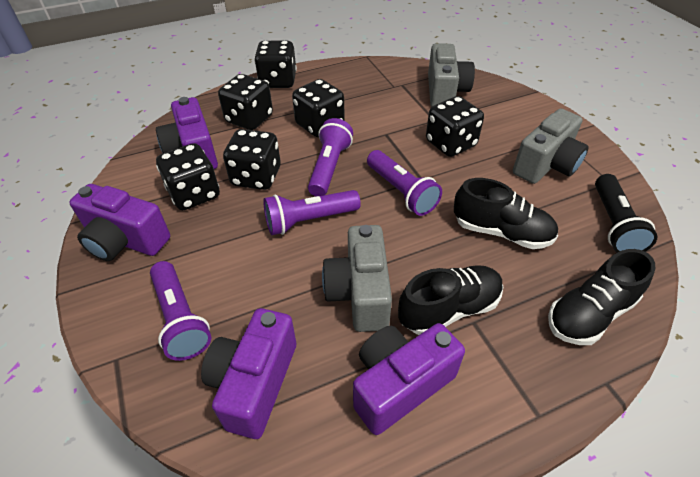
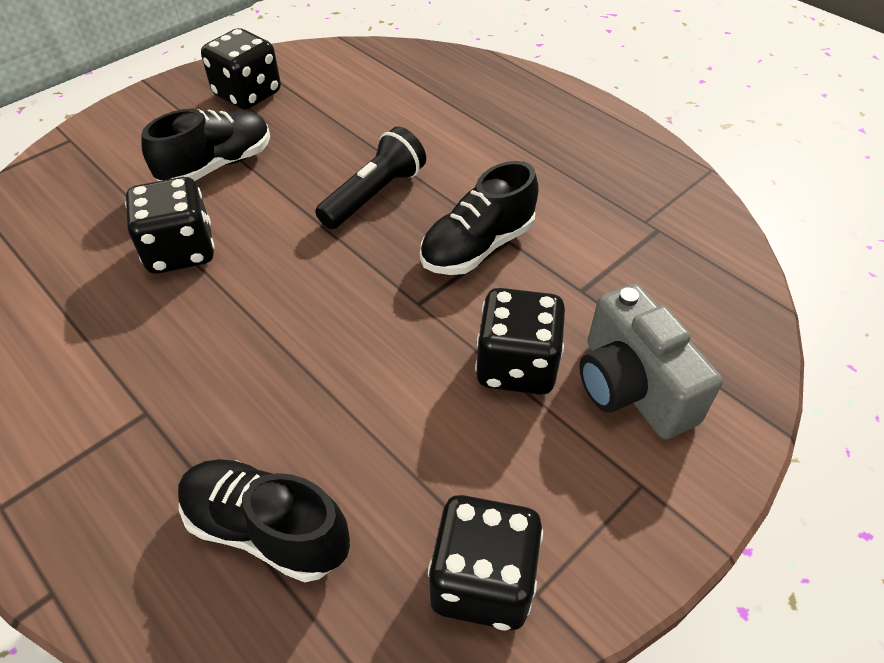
black dice: 6 -> 4
grey camera: 3 -> 1
purple camera: 4 -> 0
purple flashlight: 4 -> 0

